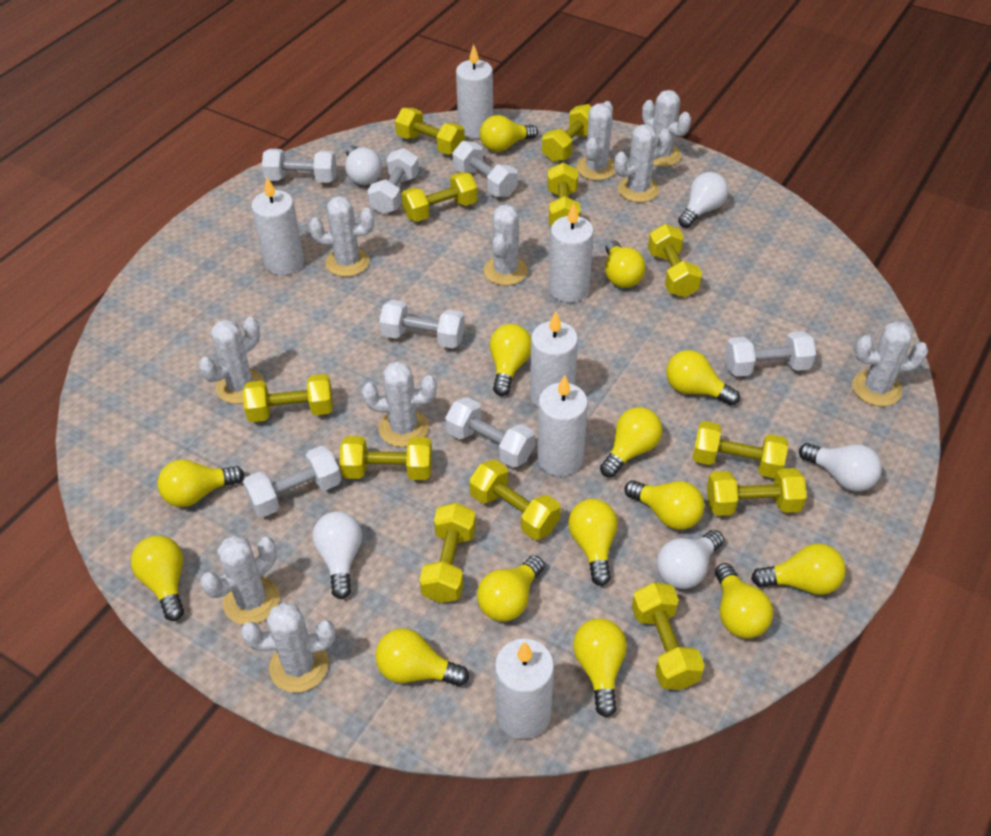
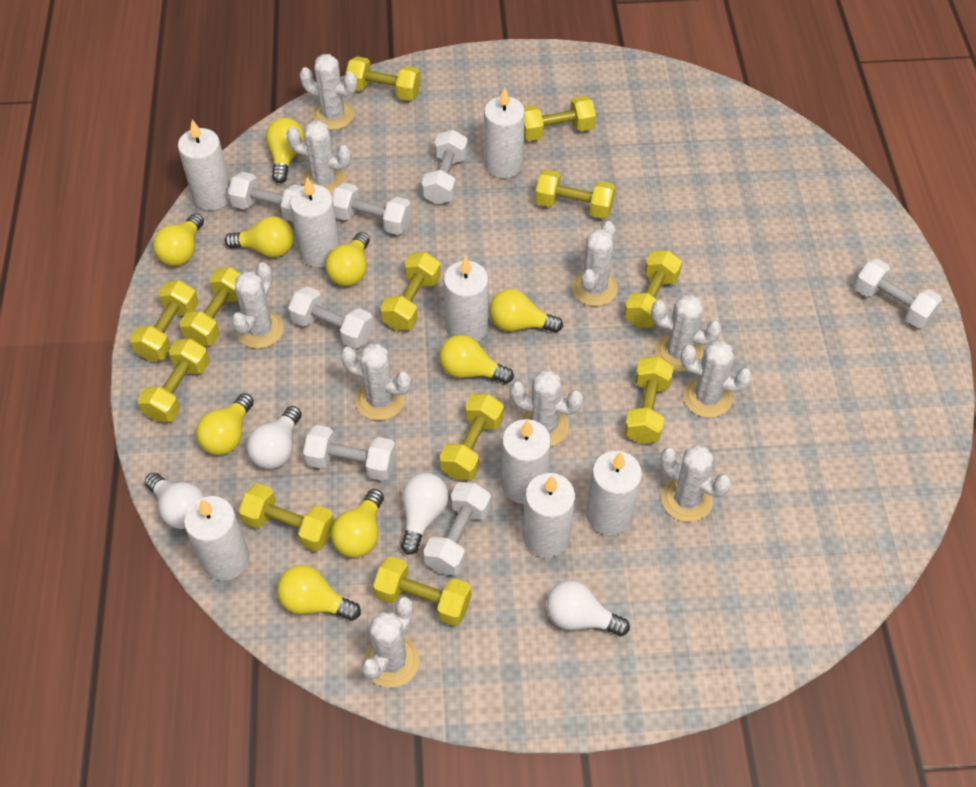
white candle: 6 -> 8
white light bulb: 5 -> 4
yellow light bulb: 14 -> 9

